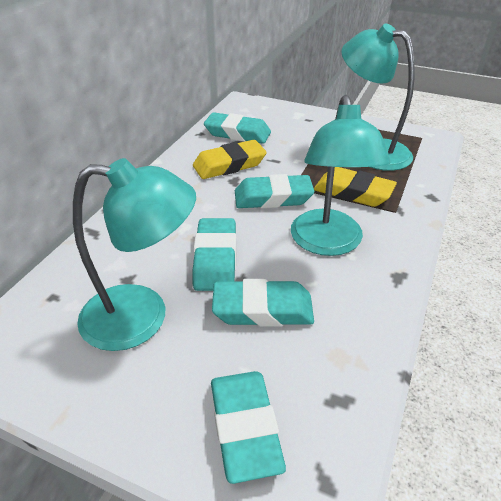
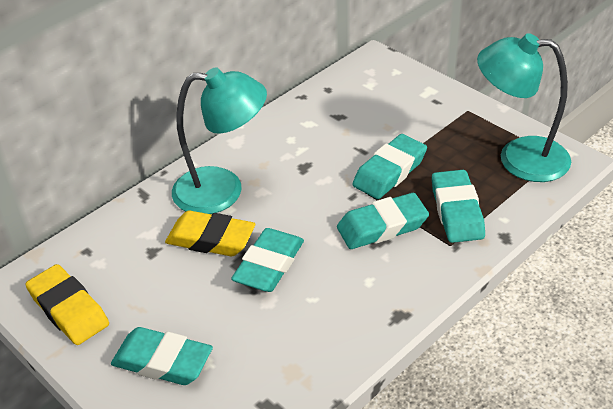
turquoise lamp: 3 -> 2

